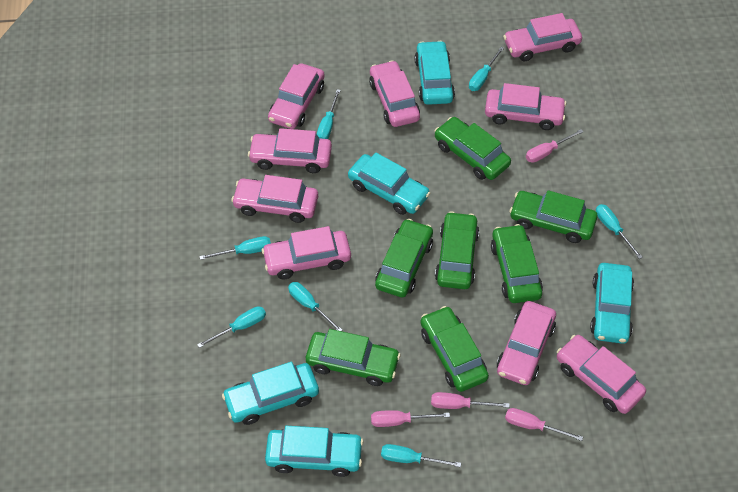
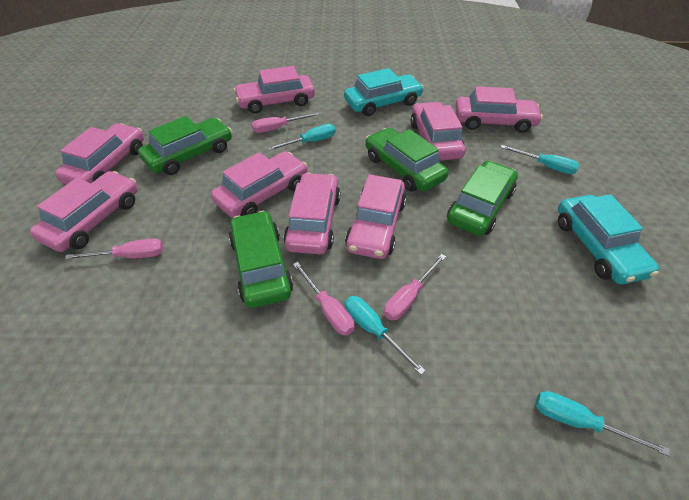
green car: 7 -> 4
pink car: 9 -> 8
turquoise car: 5 -> 2
turquoise screwdriver: 7 -> 4

